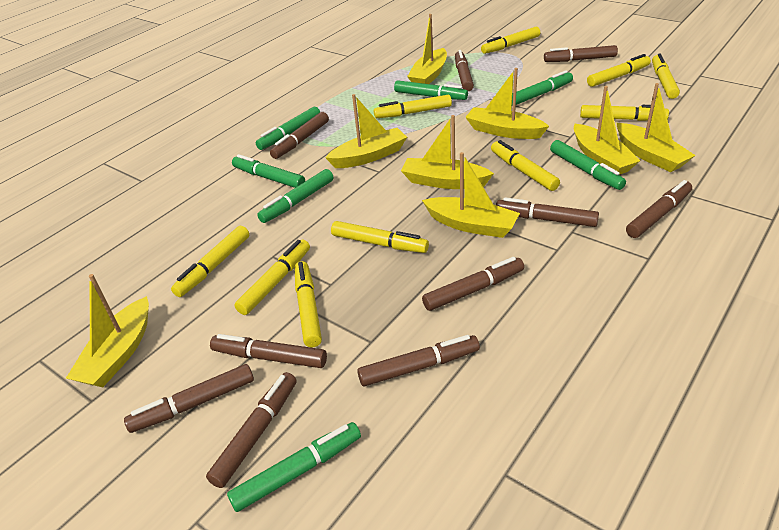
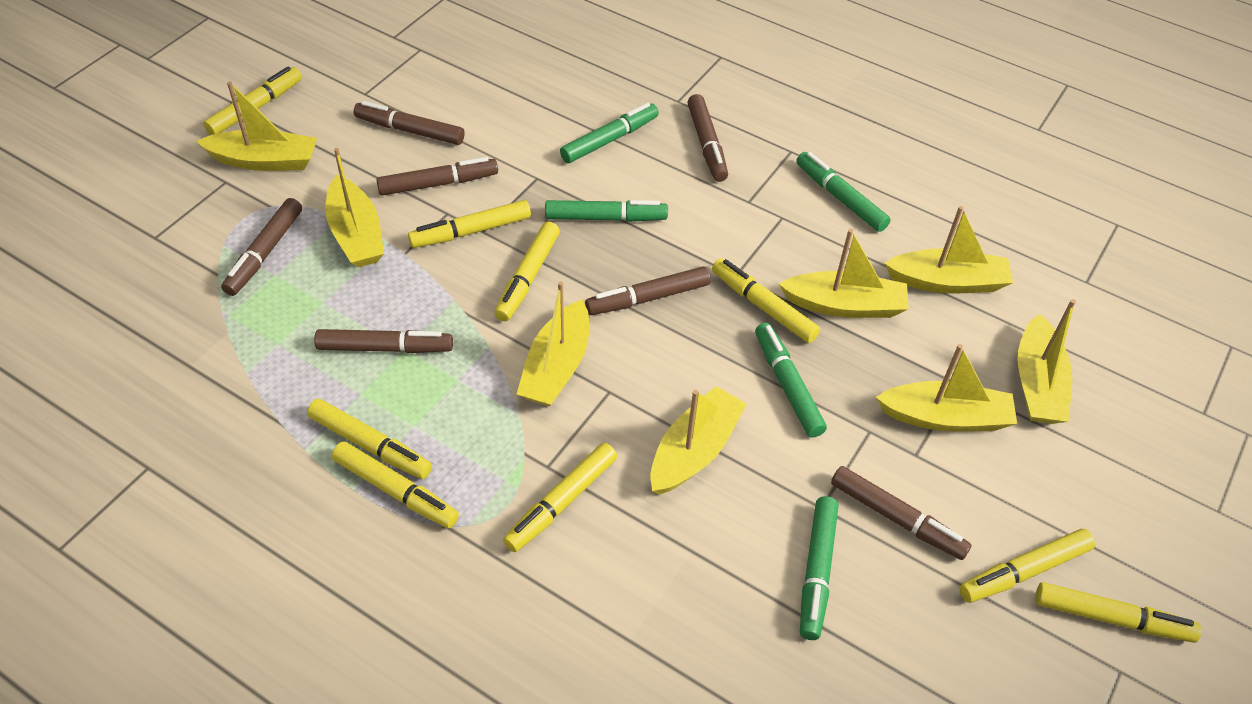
brown marker: 10 -> 7
green marker: 7 -> 5
yellow marker: 10 -> 9

